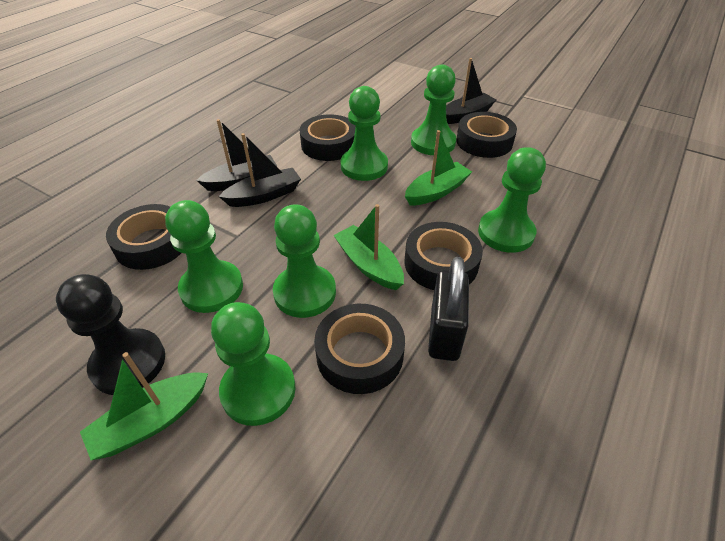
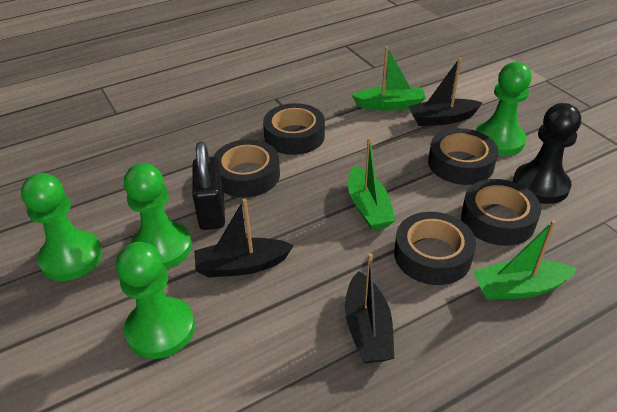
green pawn: 6 -> 4

